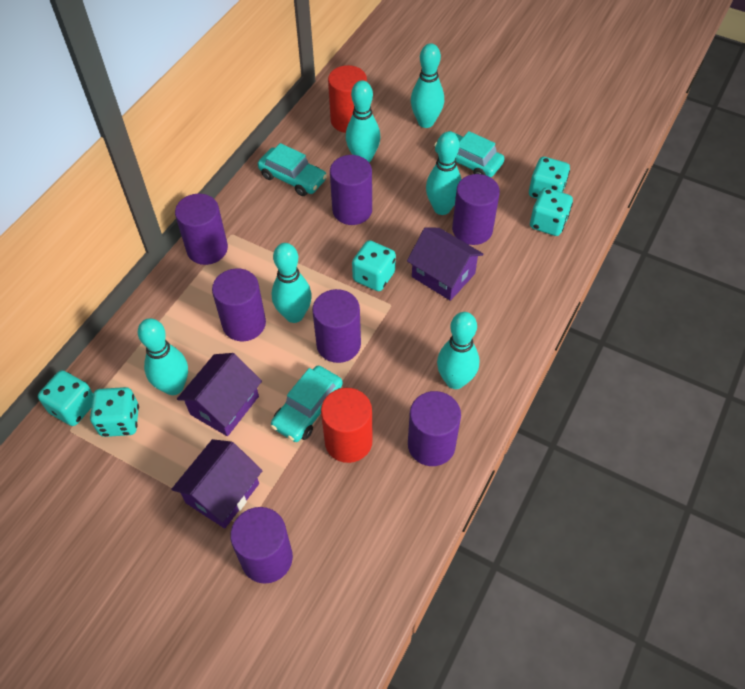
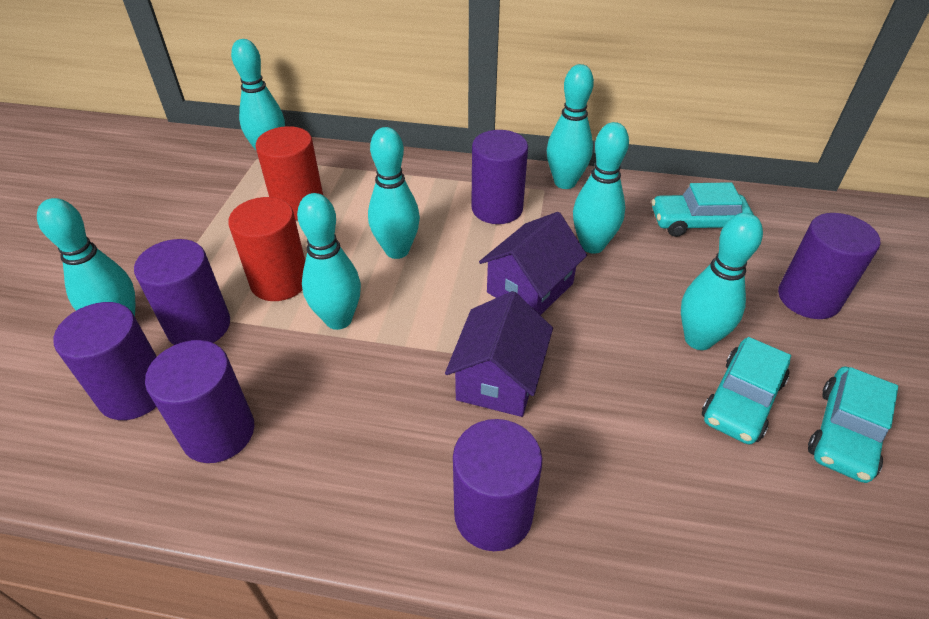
purple cylinder: 7 -> 6
purple house: 3 -> 2
turquoise bowling pin: 6 -> 7
turquoise dice: 5 -> 0

